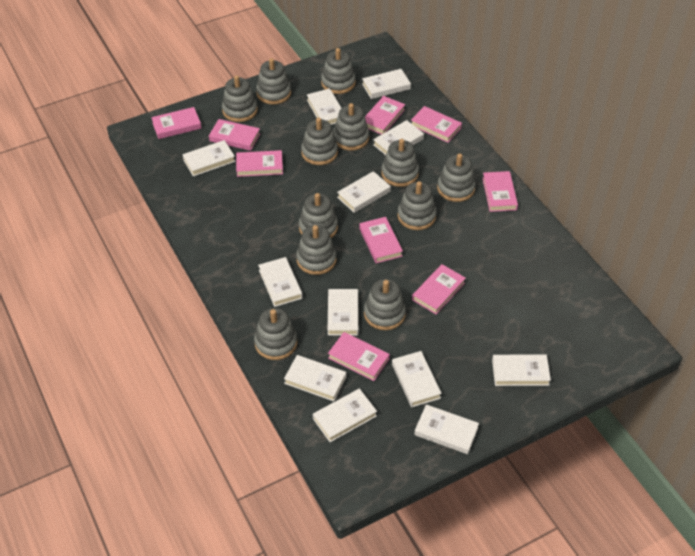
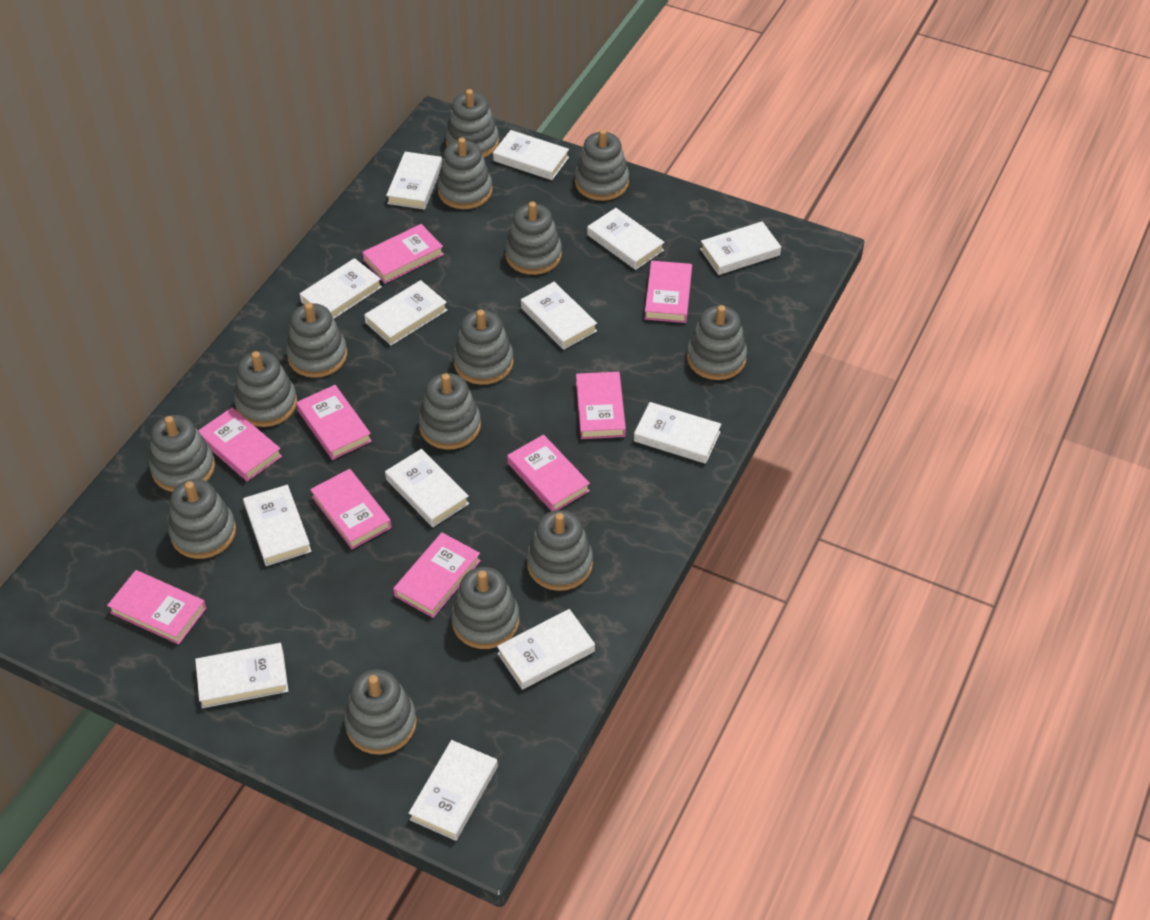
grey stacking toy: 12 -> 14
white book: 12 -> 13

